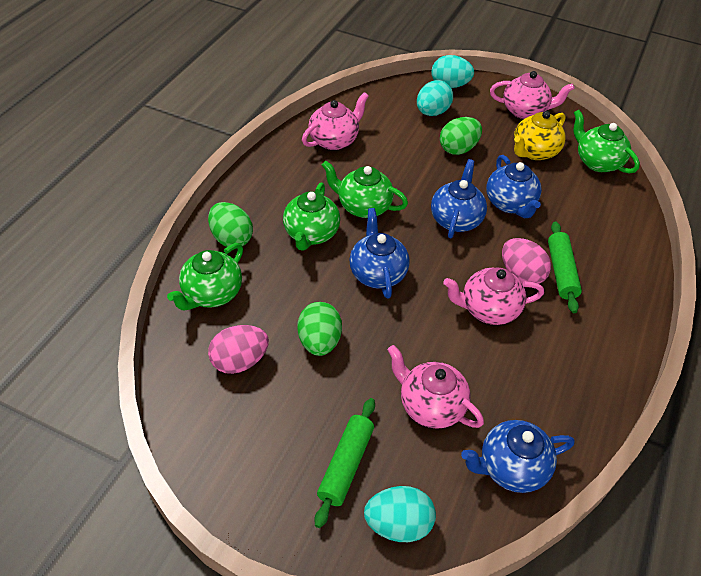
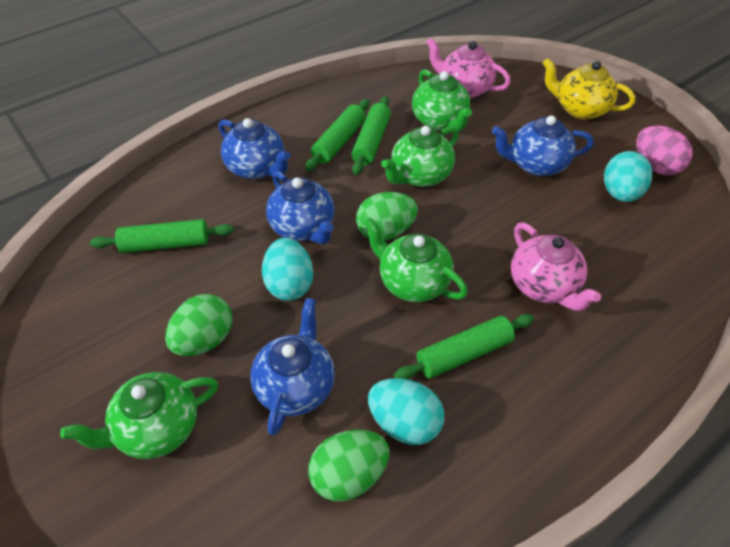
green rolling pin: 2 -> 4
pink egg: 2 -> 1
pink teapot: 4 -> 2

